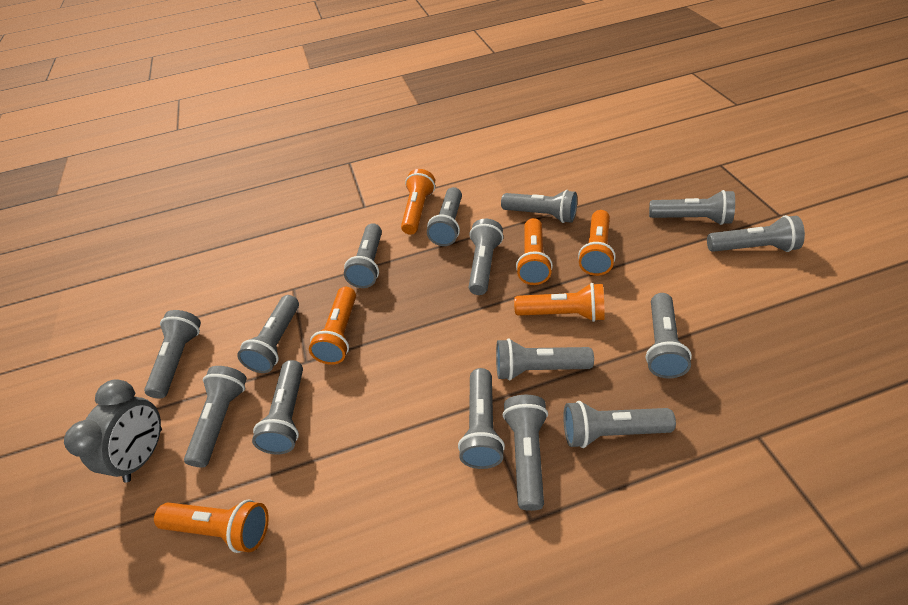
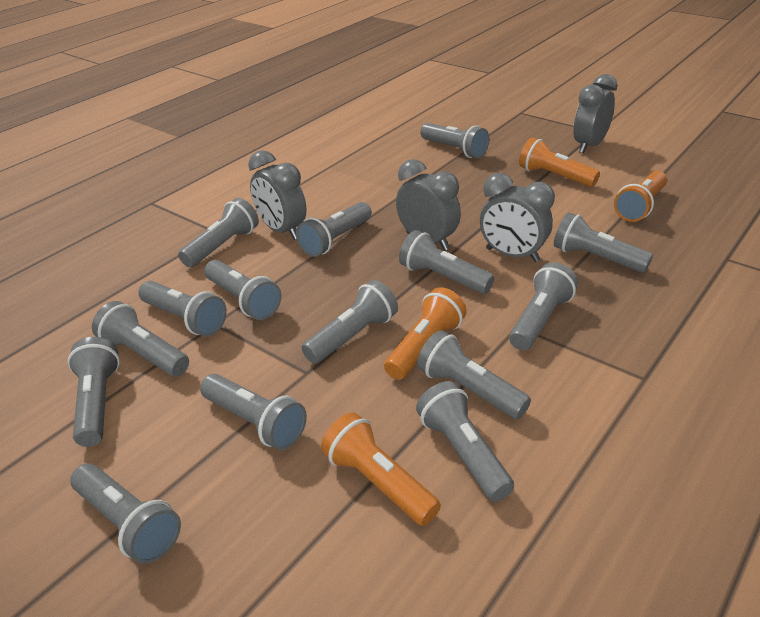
grey clock: 1 -> 4
orange flashlight: 6 -> 4

